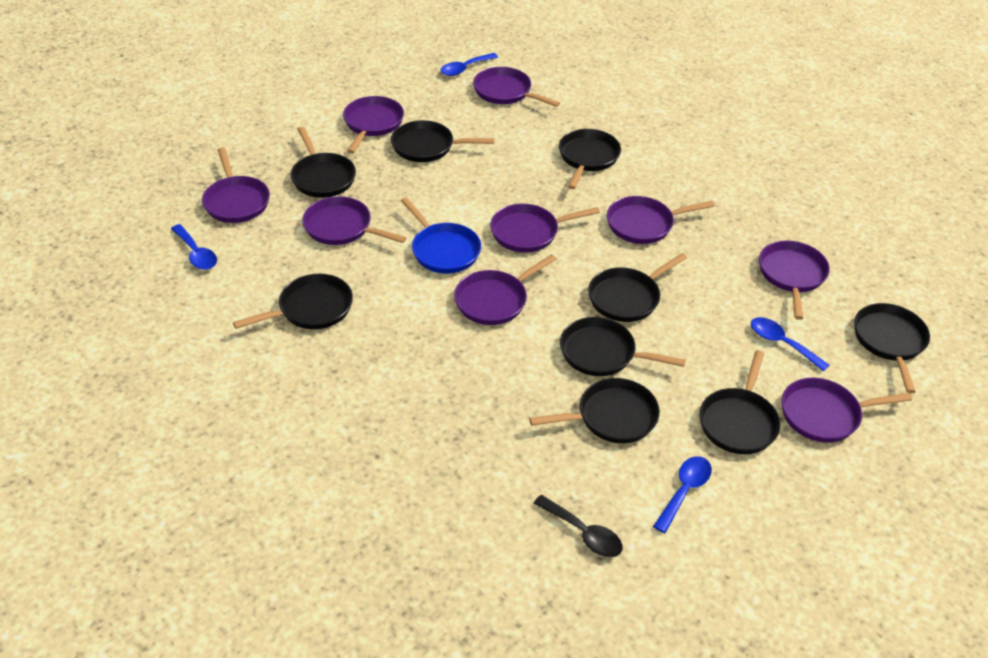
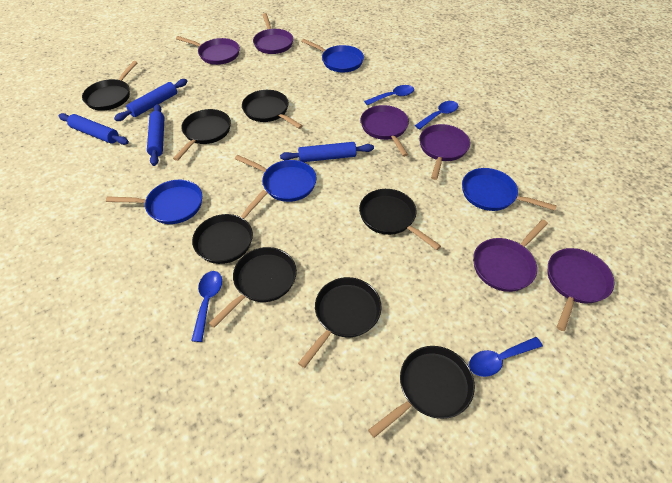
black pan: 9 -> 8
black spoon: 1 -> 0
blue pan: 1 -> 4
blue rolling pin: 0 -> 4
purple pan: 9 -> 6

